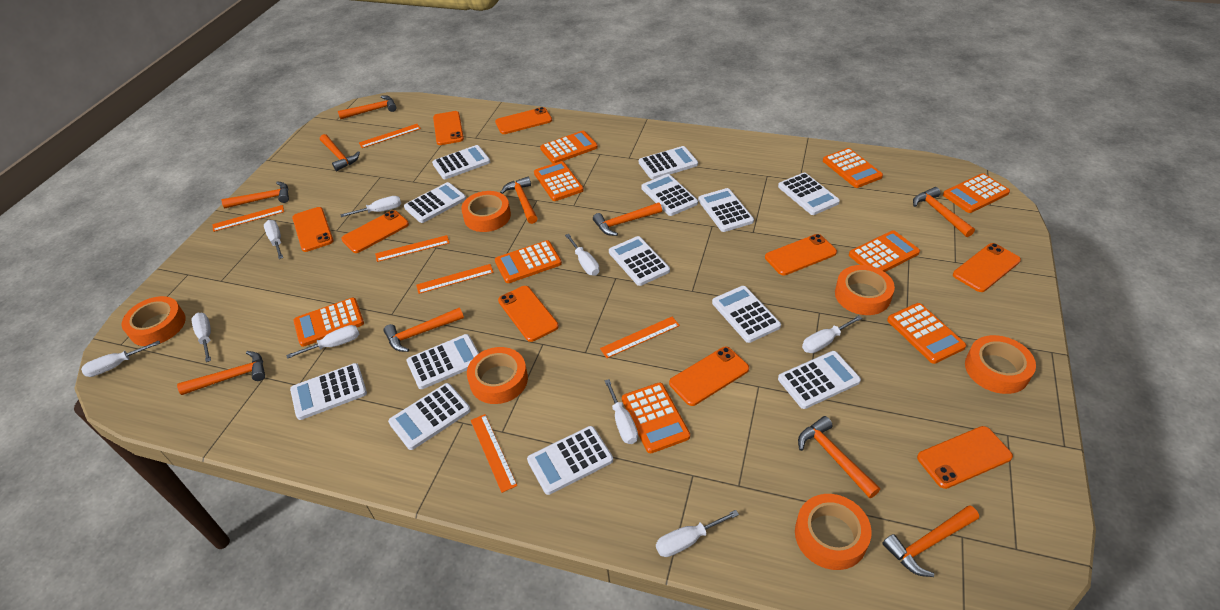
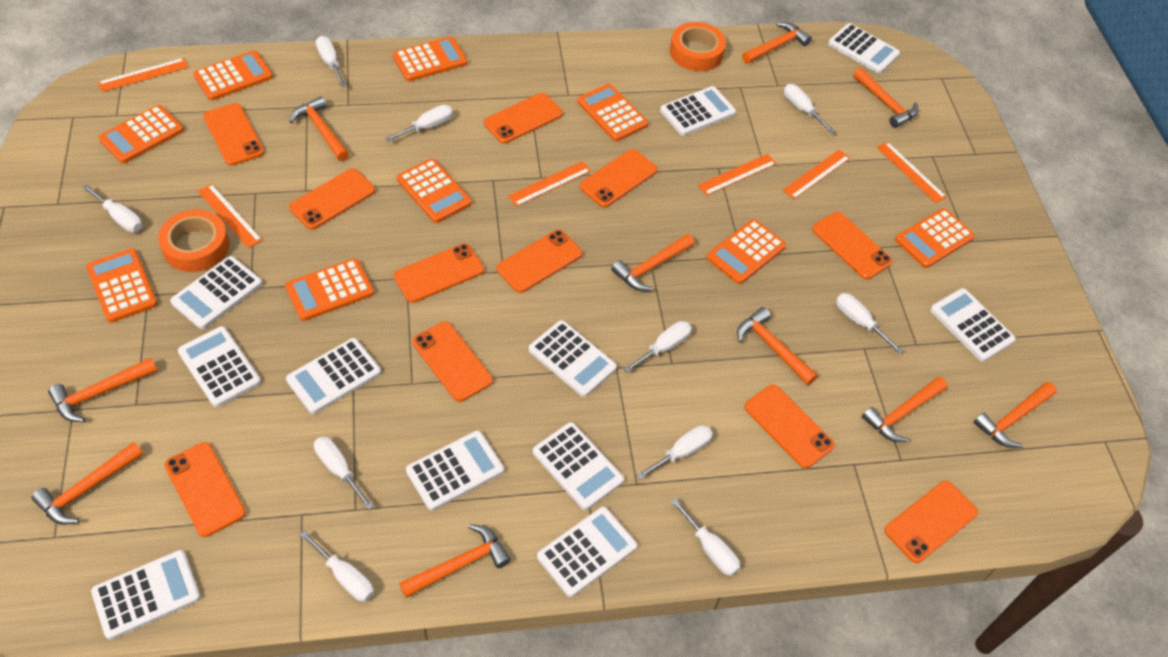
orange phone: 9 -> 11
orange tape: 6 -> 2
white calculator: 13 -> 11
white screwdriver: 9 -> 10

